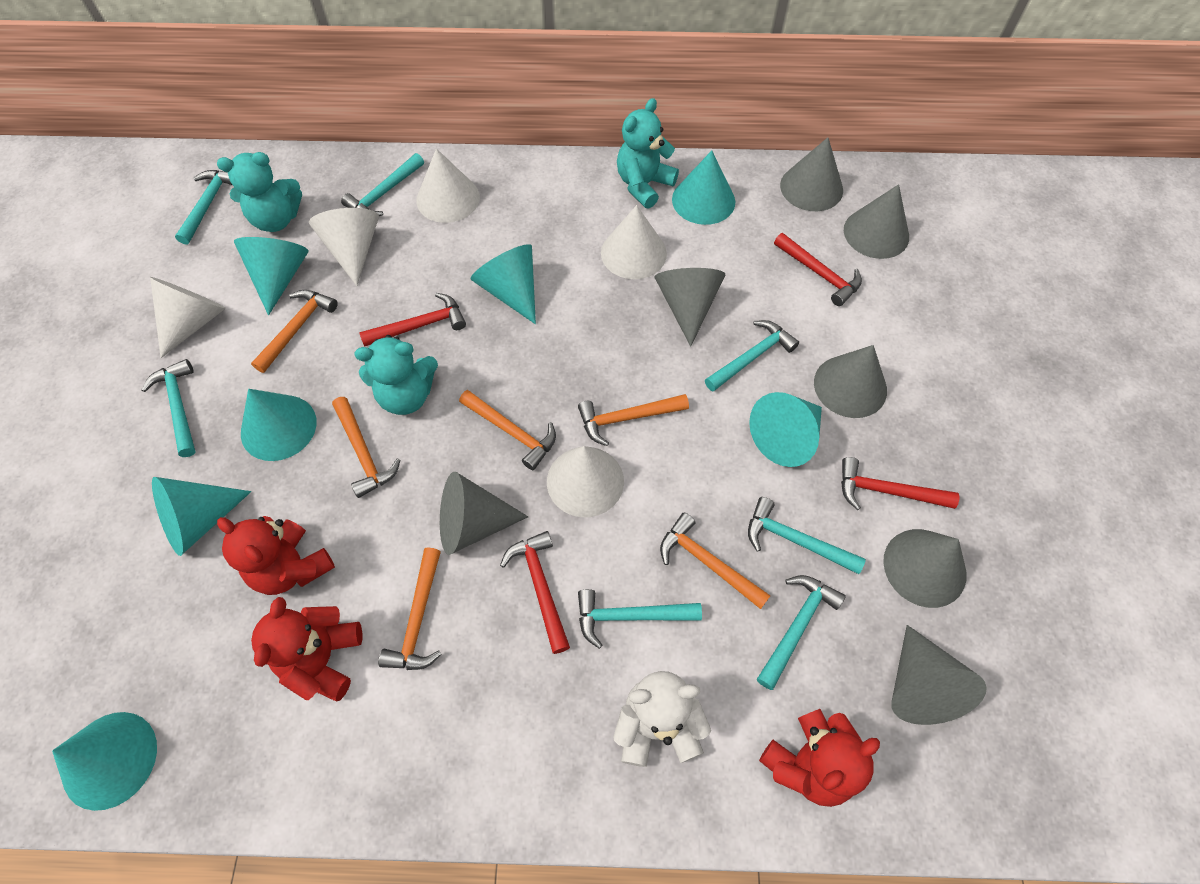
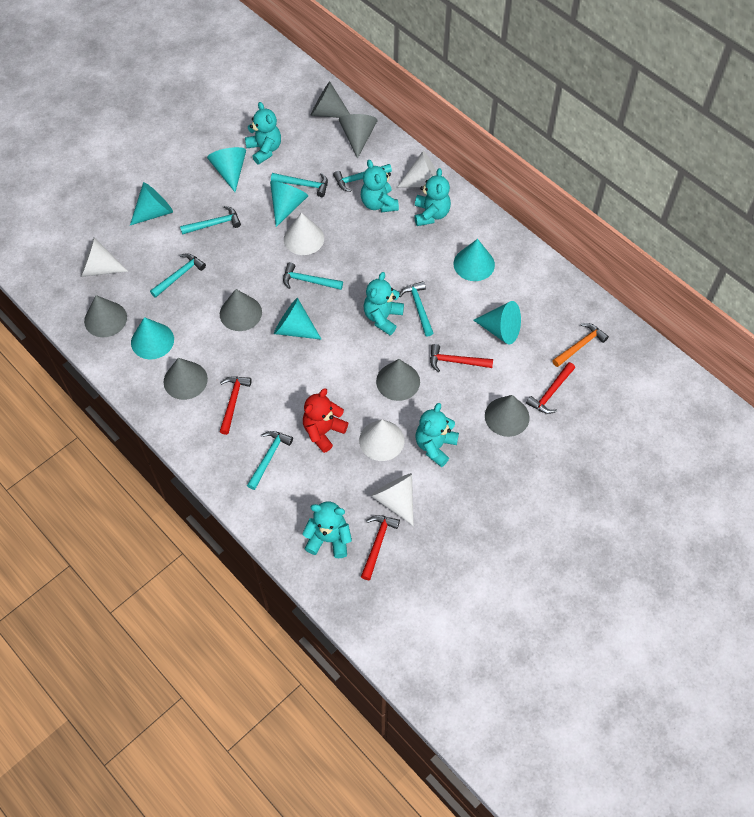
orange hammer: 6 -> 1
red teddy bear: 3 -> 1
turquoise teddy bear: 3 -> 6
white teddy bear: 1 -> 0

